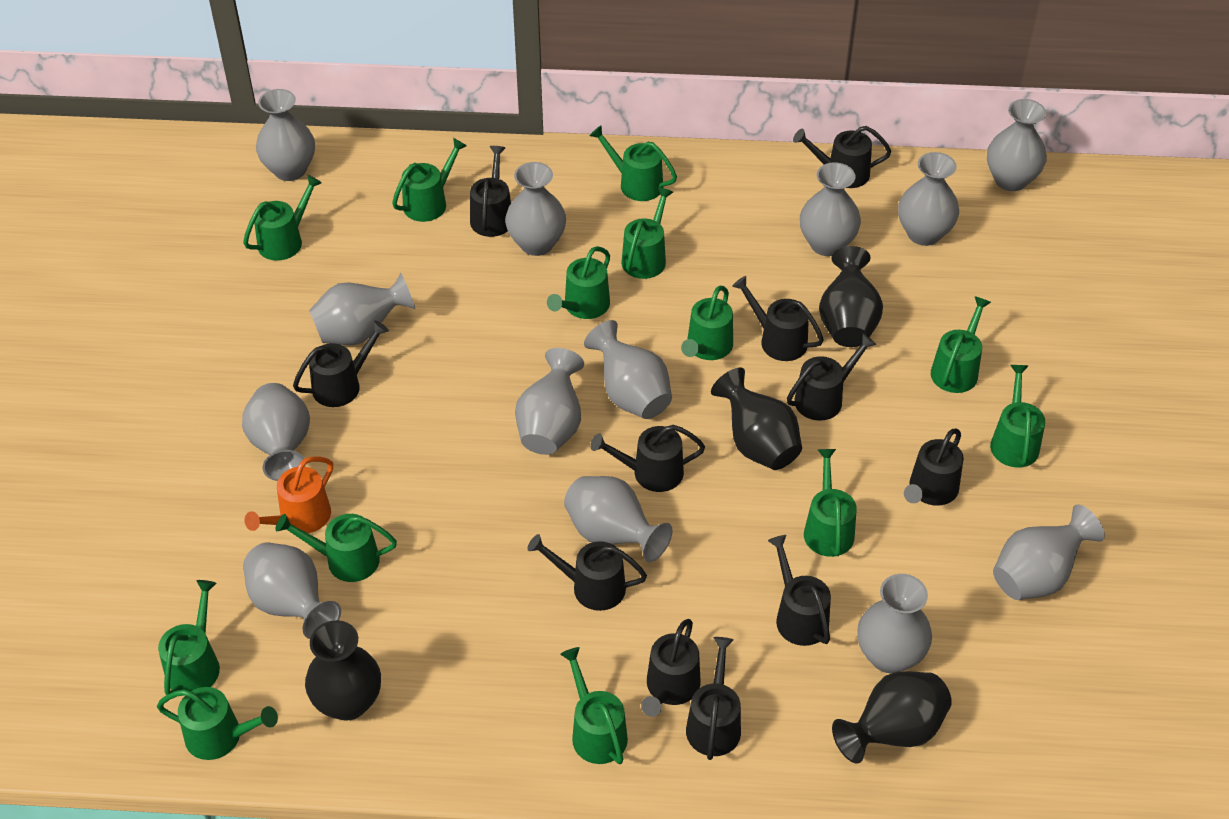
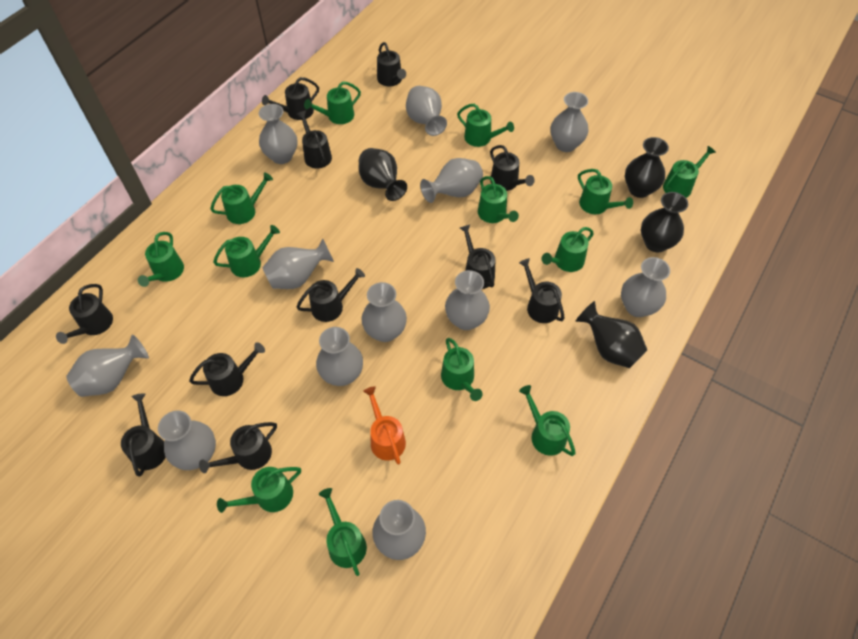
grey vase: 13 -> 12

